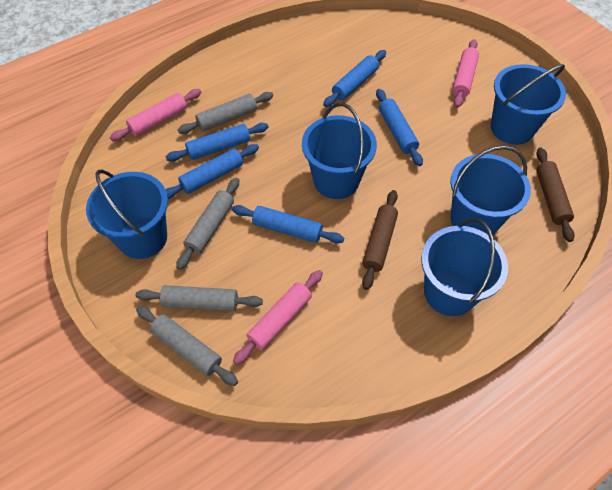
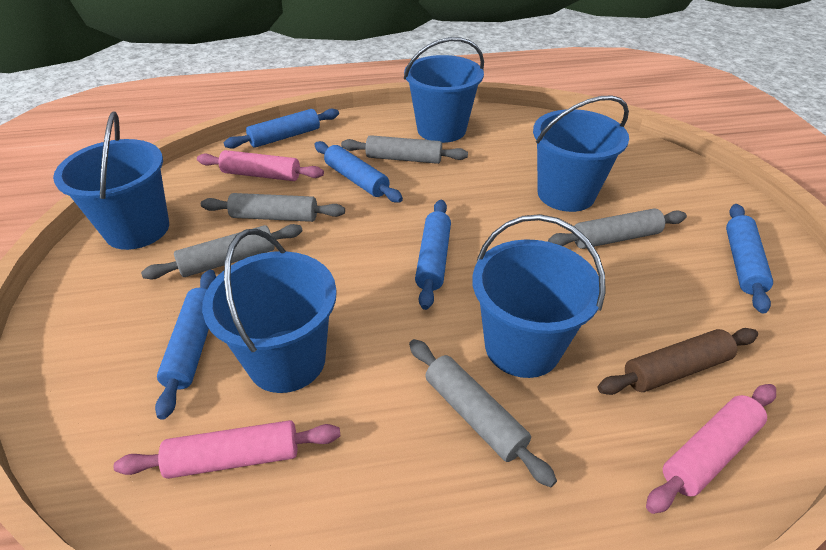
brown rolling pin: 2 -> 1
grey rolling pin: 4 -> 5

